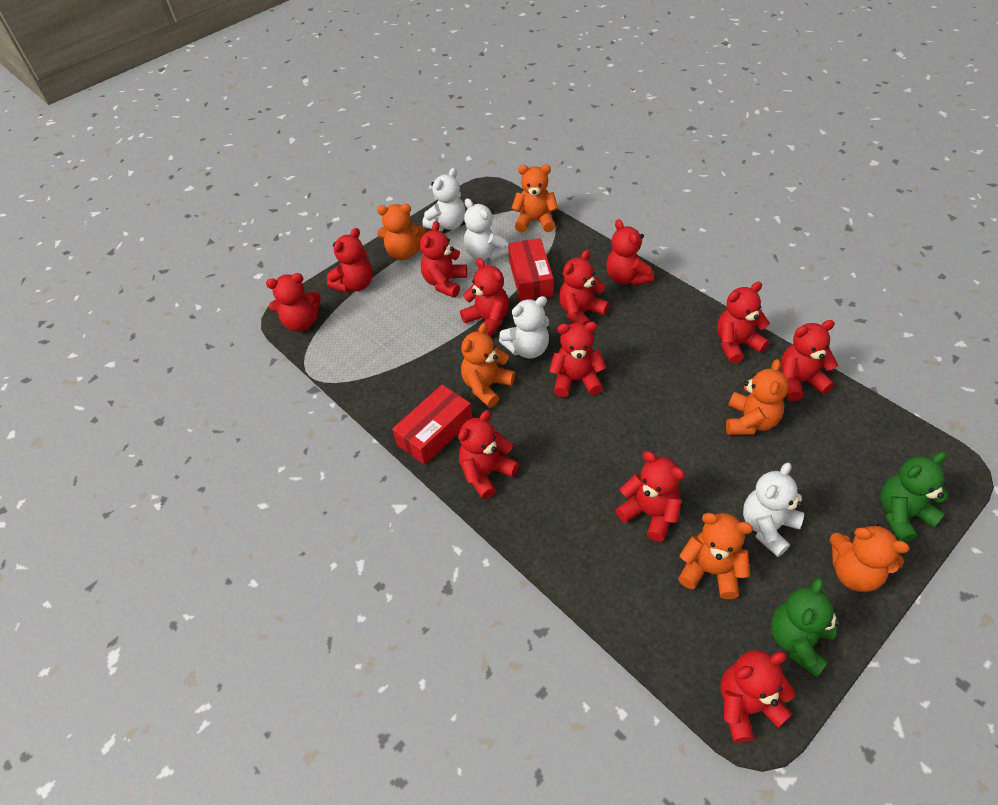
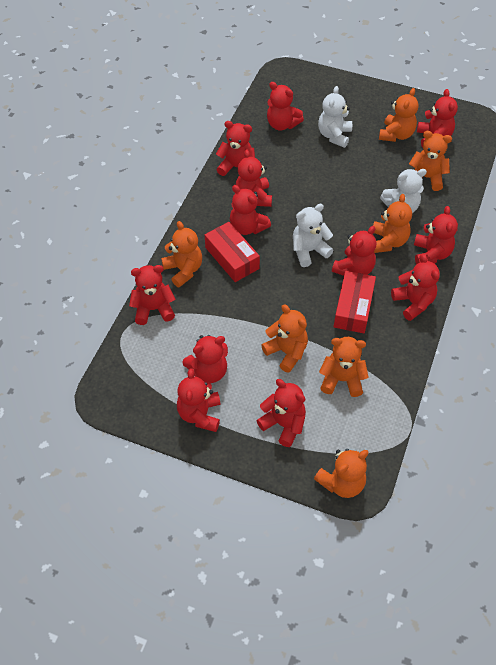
green teddy bear: 2 -> 0
orange teddy bear: 6 -> 7
white teddy bear: 4 -> 3

